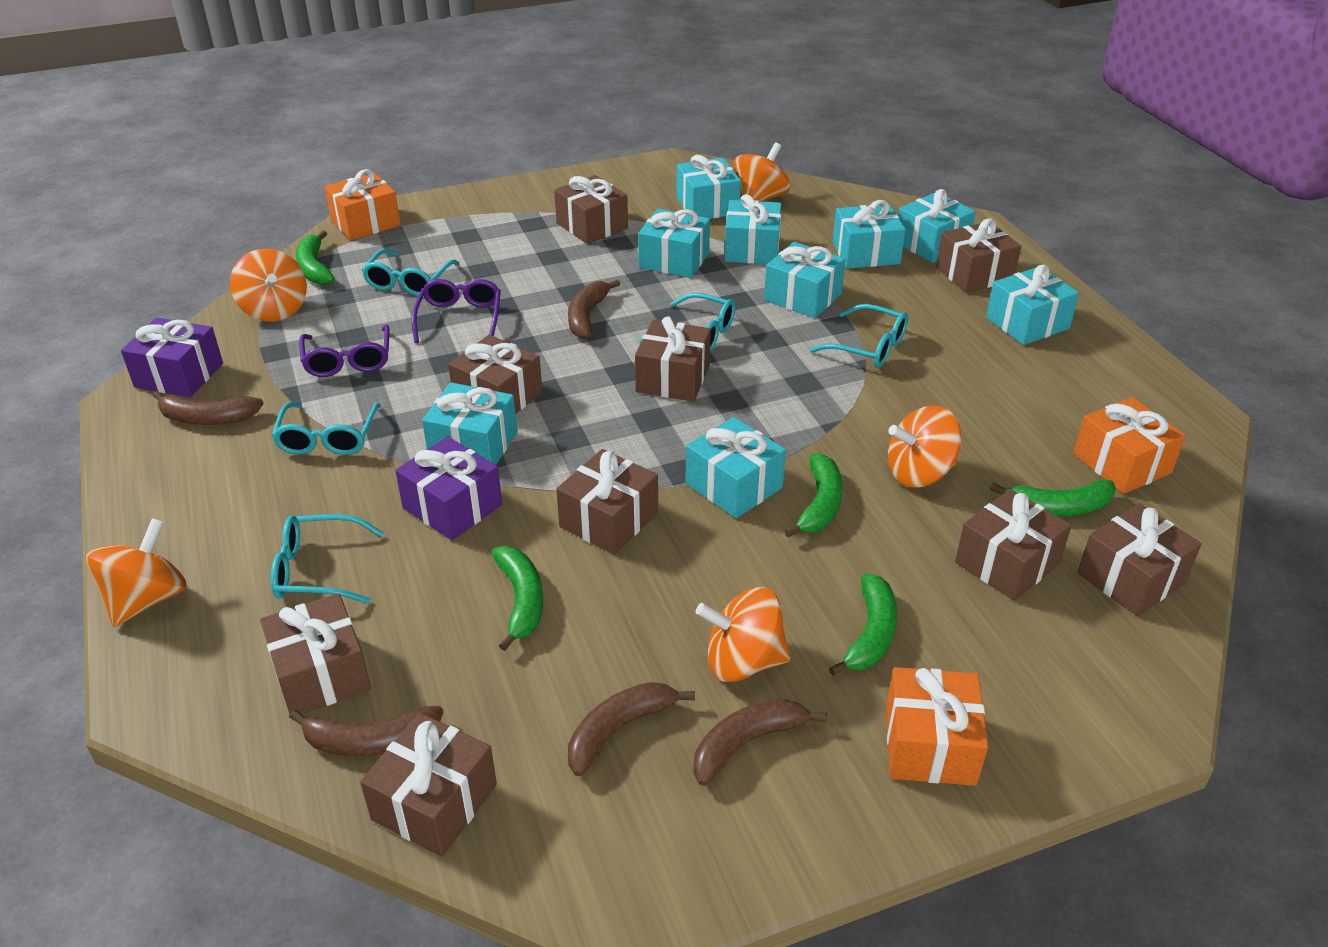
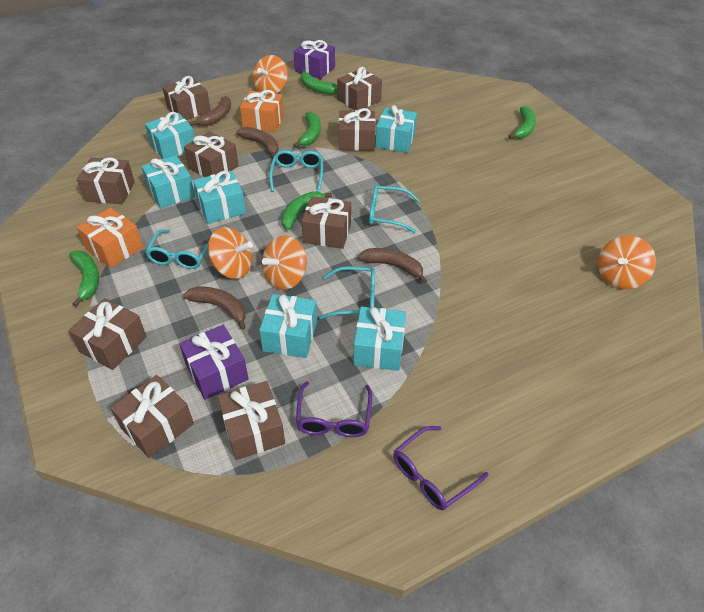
brown banana: 5 -> 4
orange gift: 3 -> 2
orange spinning top: 5 -> 4
turquoise gift: 9 -> 6
turquoise glasses: 5 -> 4

